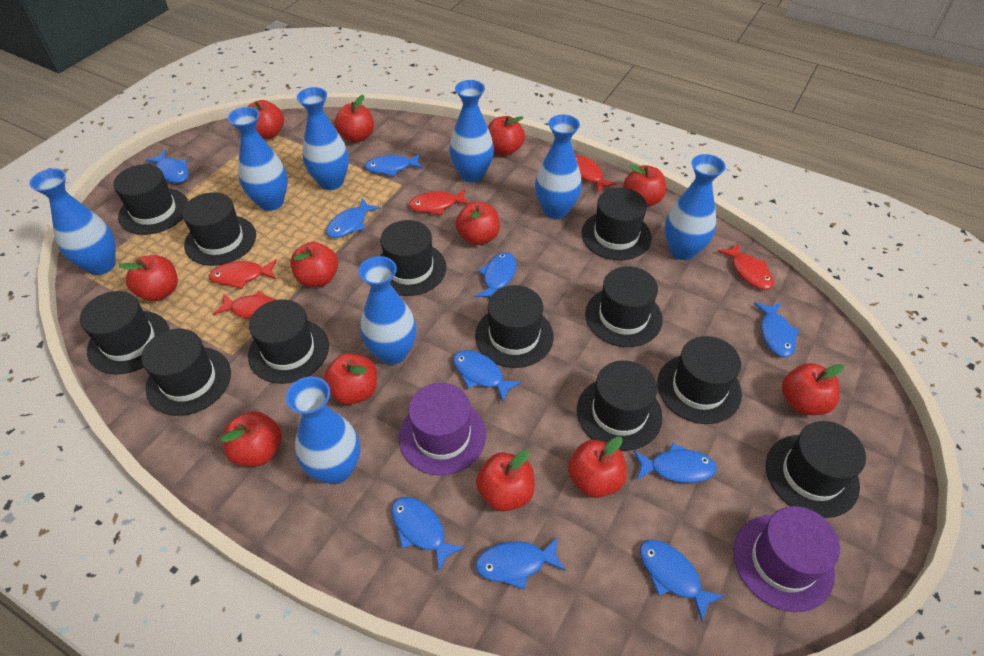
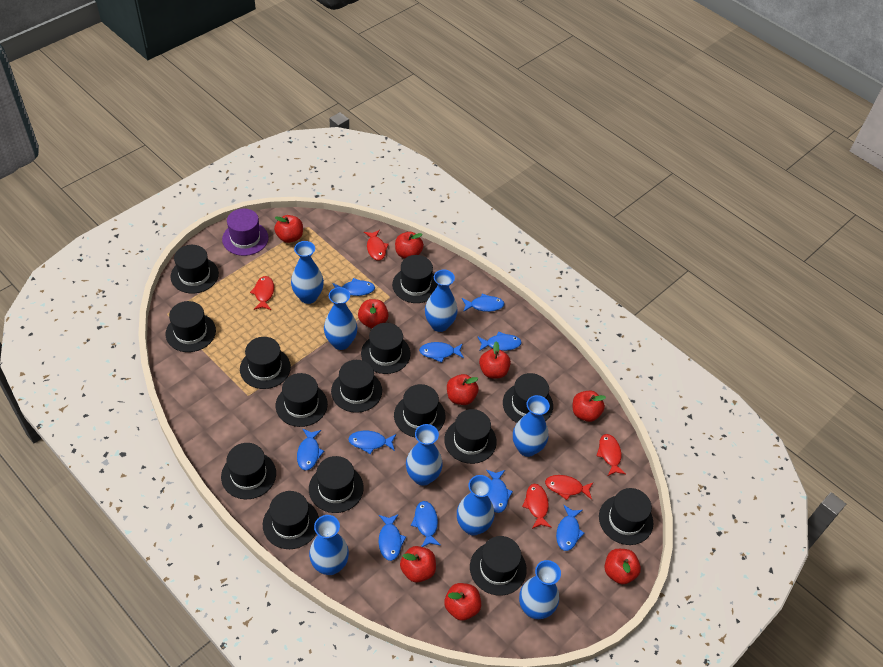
black hat: 12 -> 15
purple hat: 2 -> 1
red apple: 12 -> 9

